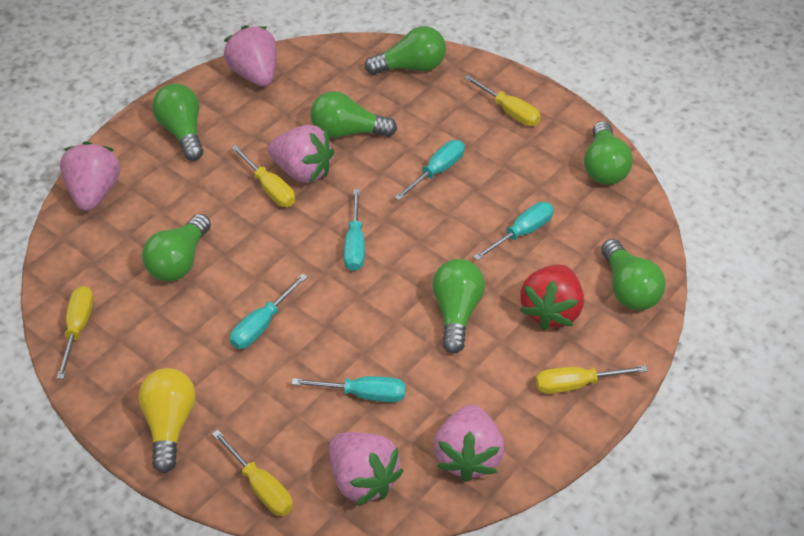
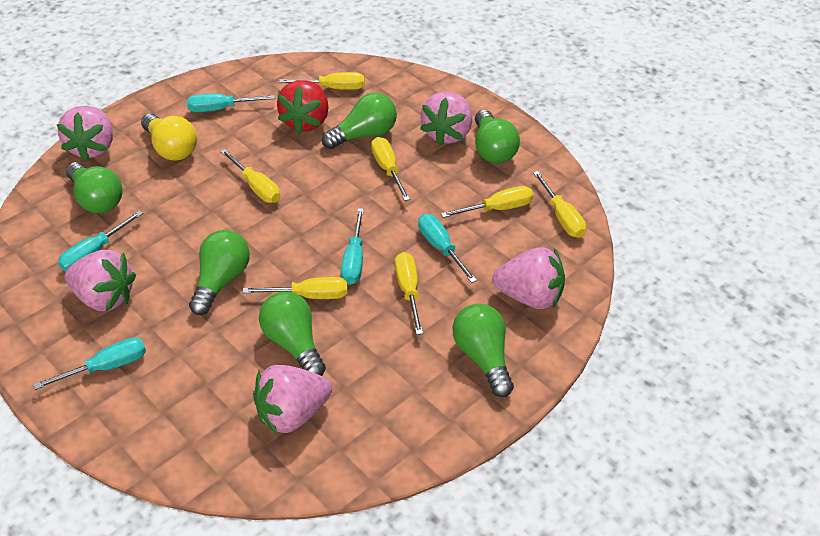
green light bulb: 7 -> 6
yellow screwdriver: 5 -> 7

